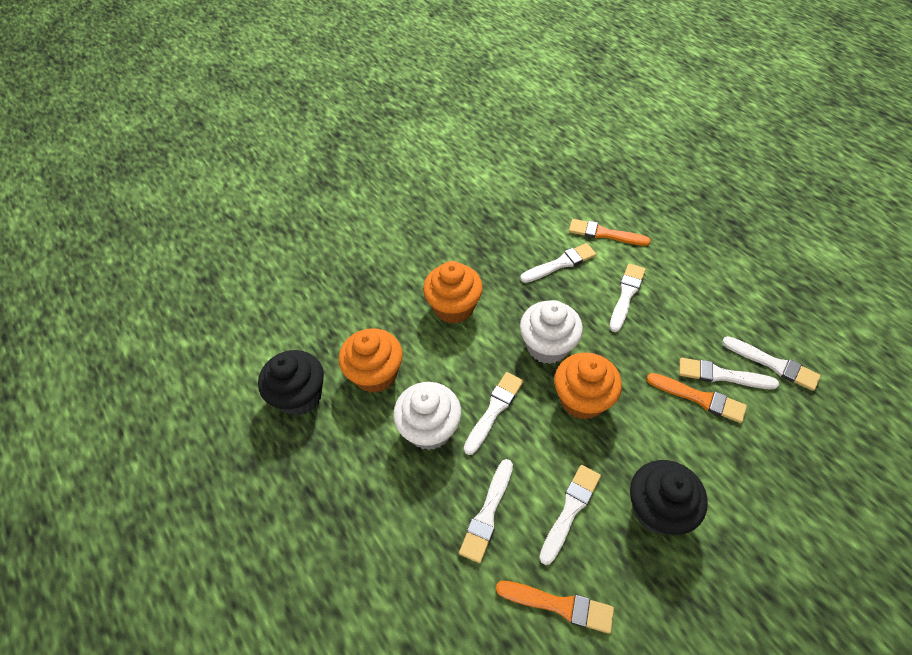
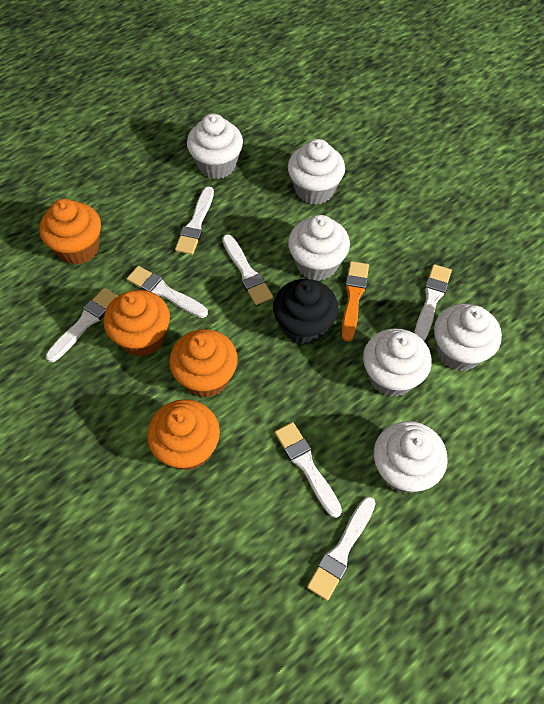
black cupcake: 2 -> 1
orange brush: 3 -> 1
orange cupcake: 3 -> 4
white cupcake: 2 -> 6

